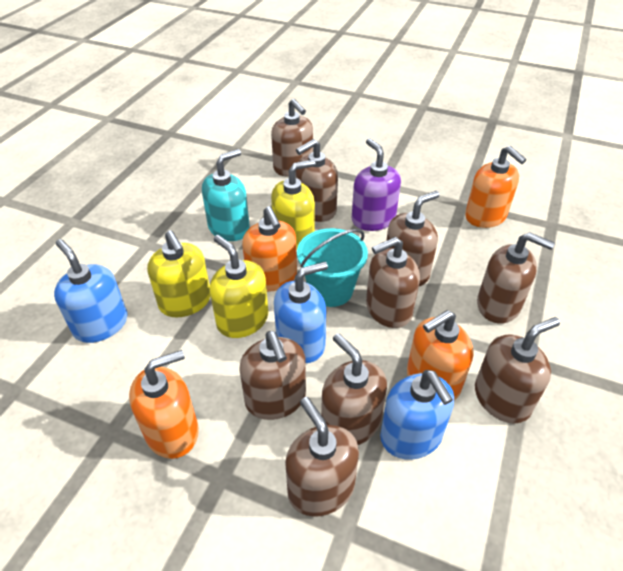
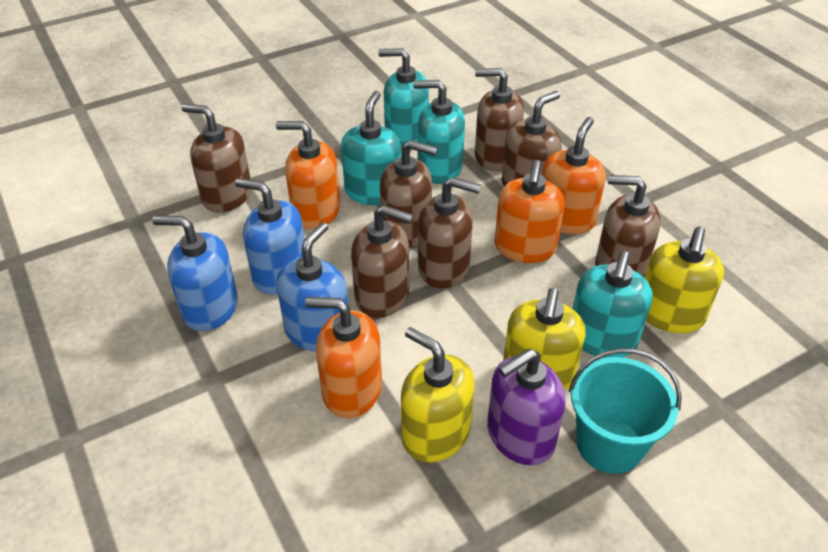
brown soap dispenser: 9 -> 7
turquoise soap dispenser: 1 -> 4

